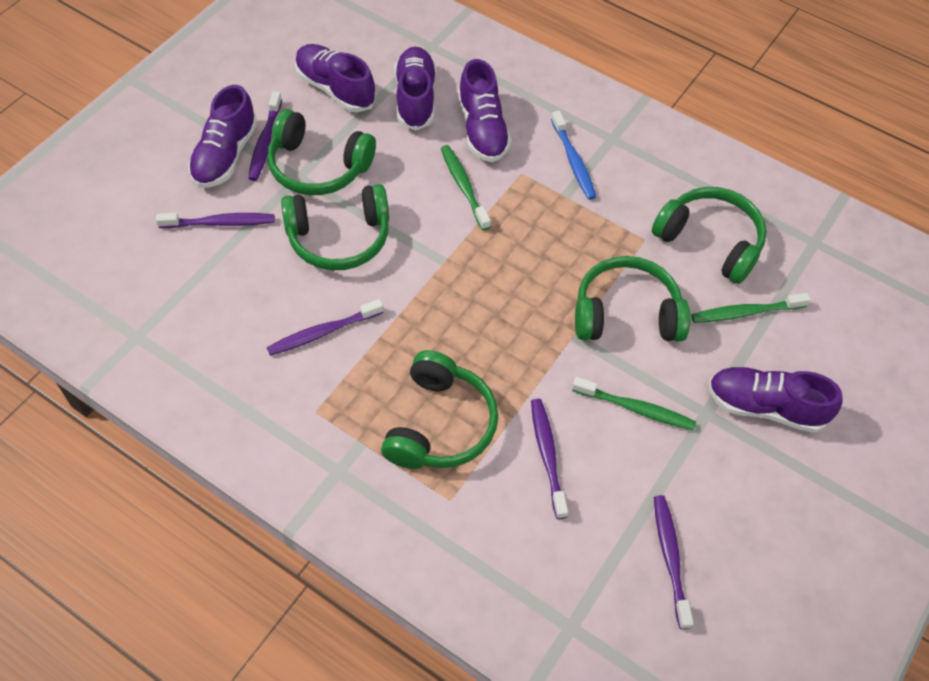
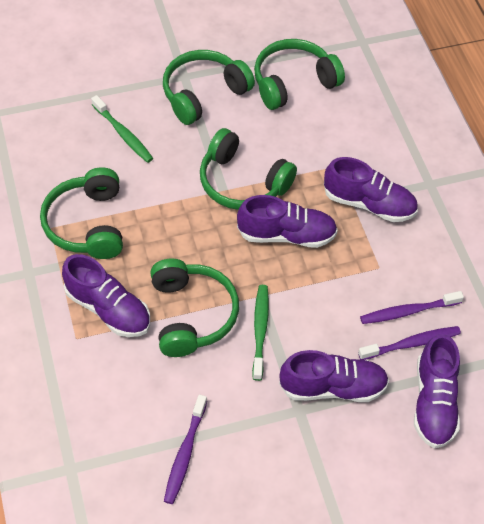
blue toothbrush: 1 -> 0
green toothbrush: 3 -> 2
purple toothbrush: 5 -> 3

